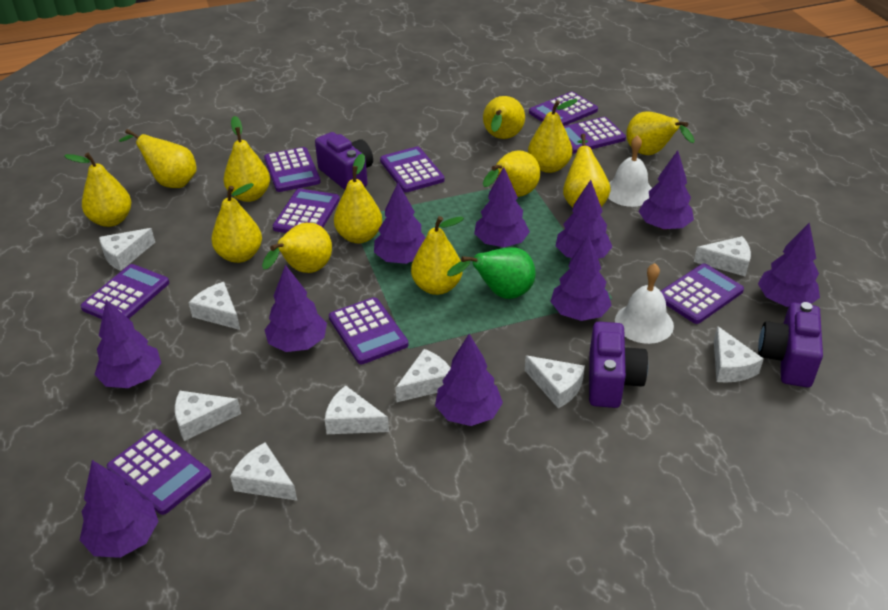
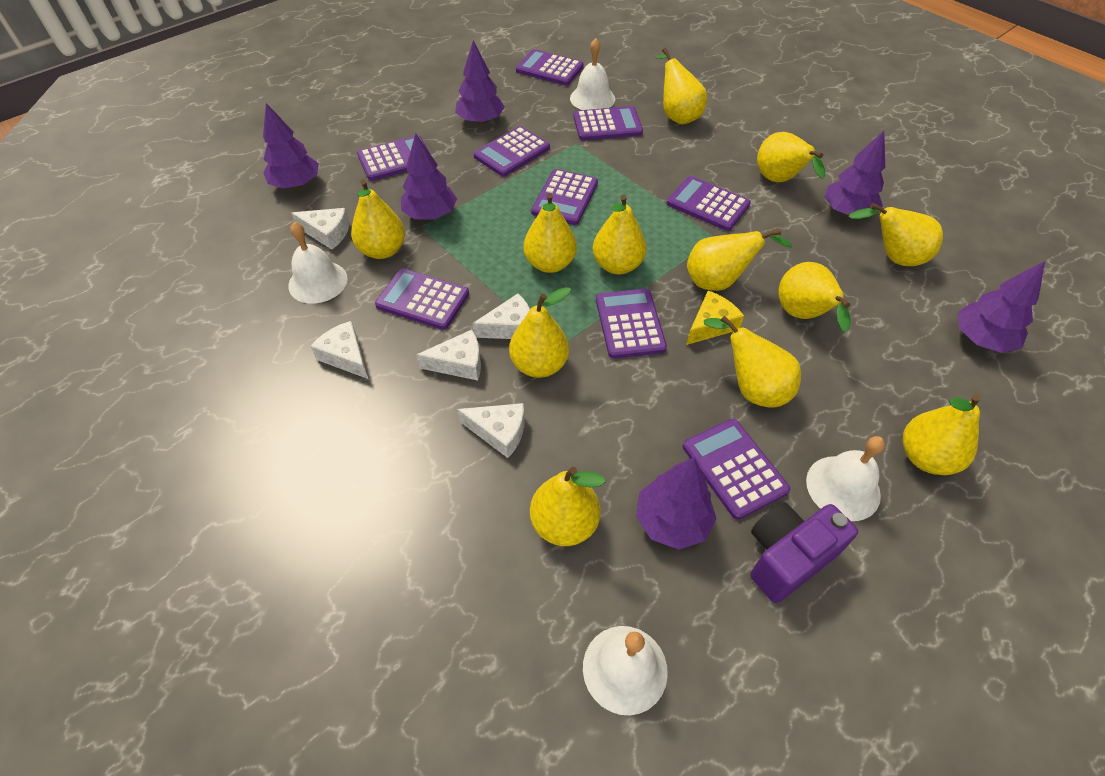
green pear: 1 -> 0
purple camera: 3 -> 1
purple tree: 10 -> 6
white bell: 2 -> 4
white cheese: 9 -> 5
yellow cheese: 0 -> 1

